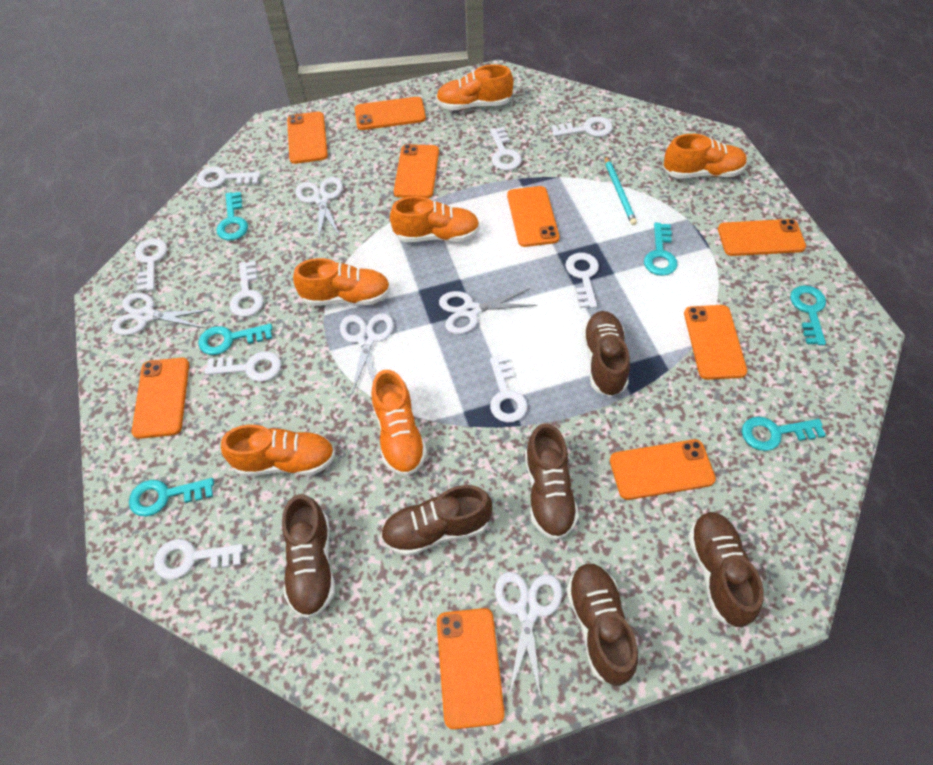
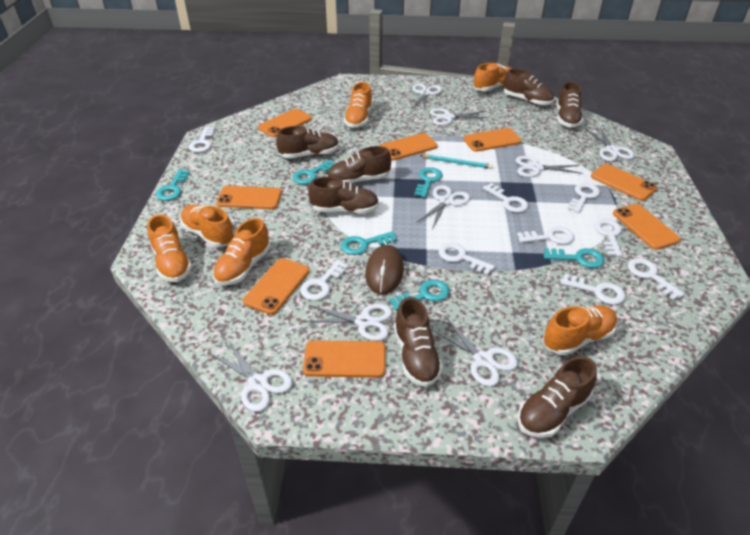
brown mouse: 0 -> 1
brown shoe: 6 -> 7
orange phone: 9 -> 8
white scissors: 5 -> 8

